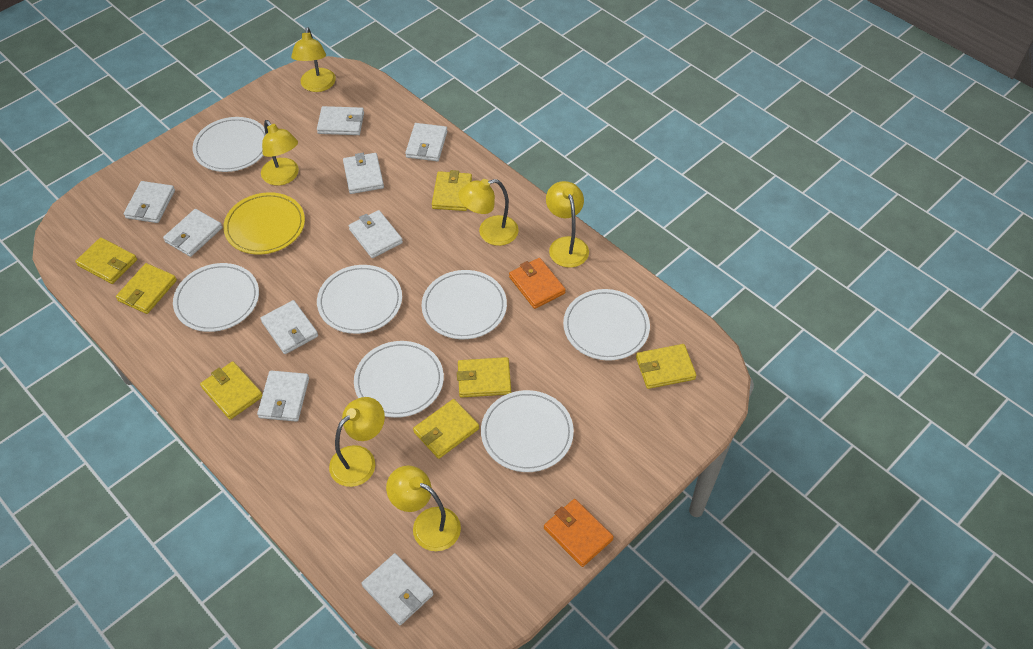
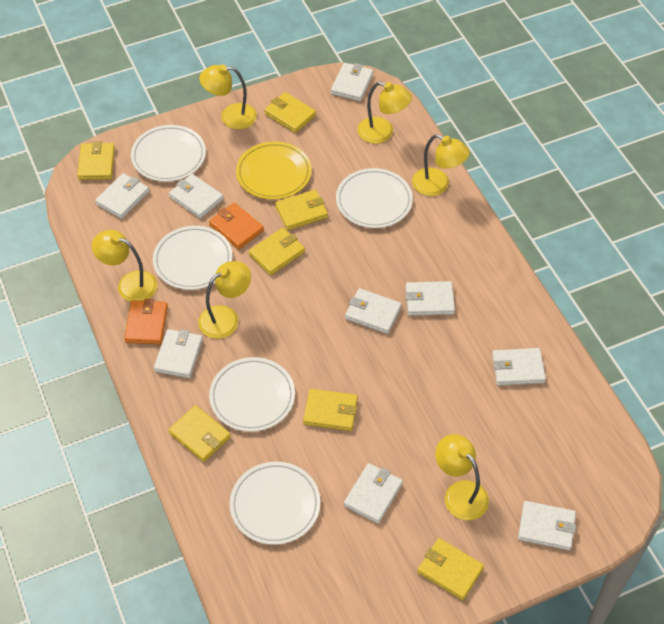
white plate: 7 -> 5

